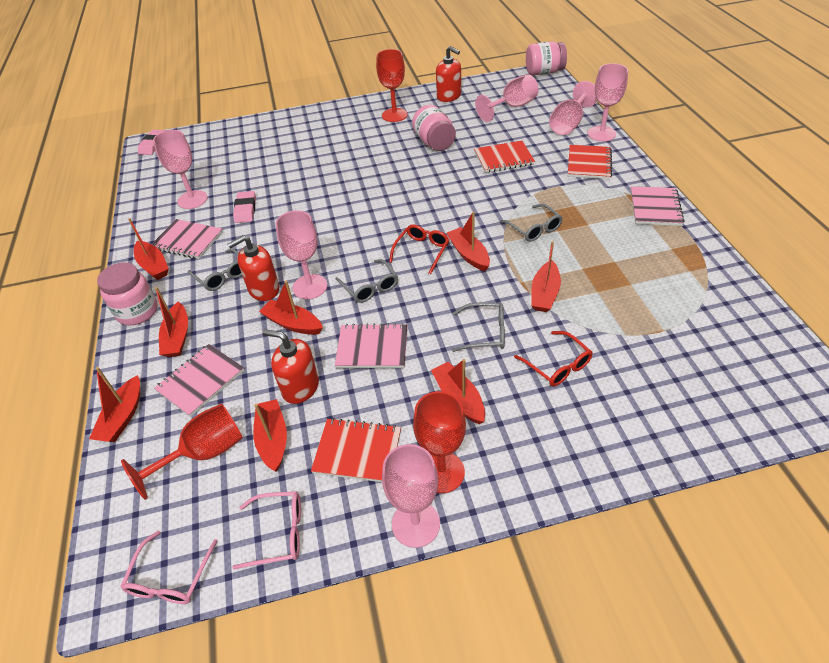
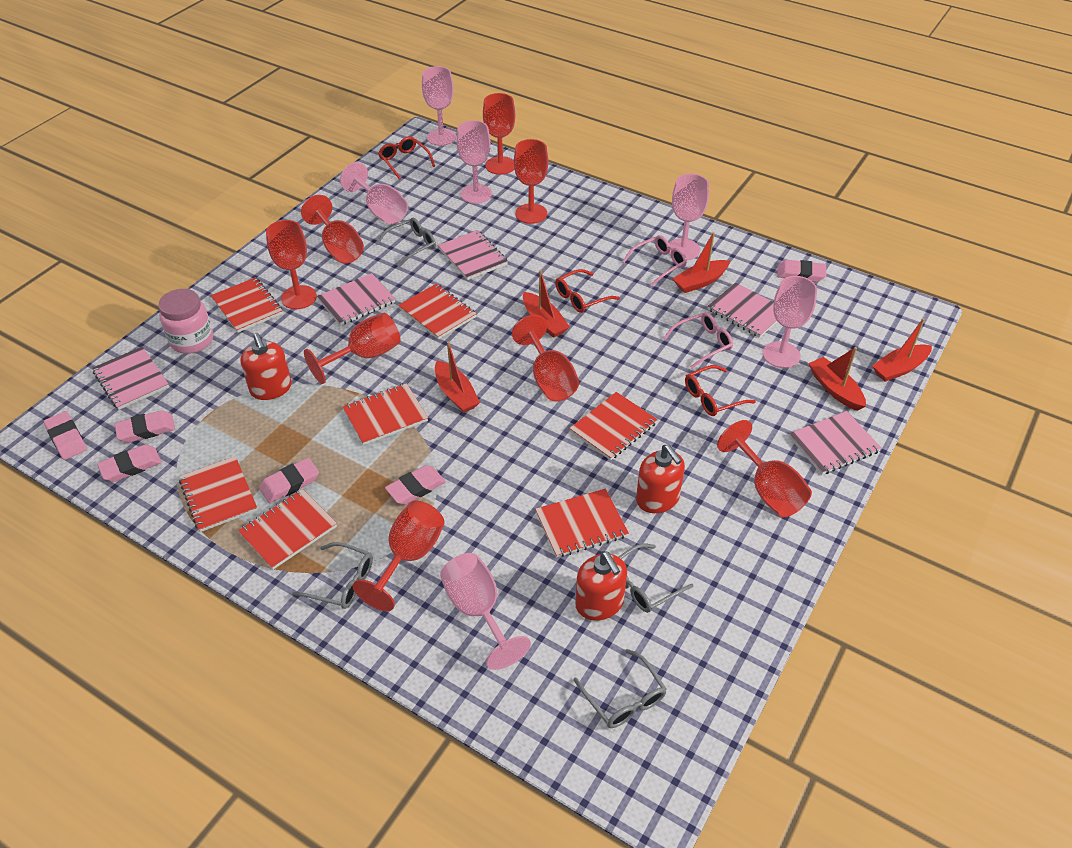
pink eraser: 2 -> 6
pink jar: 3 -> 1
pink notebook: 4 -> 5
red boat: 8 -> 5
red glasses: 2 -> 3
red goblet: 3 -> 8
red notebook: 3 -> 7

